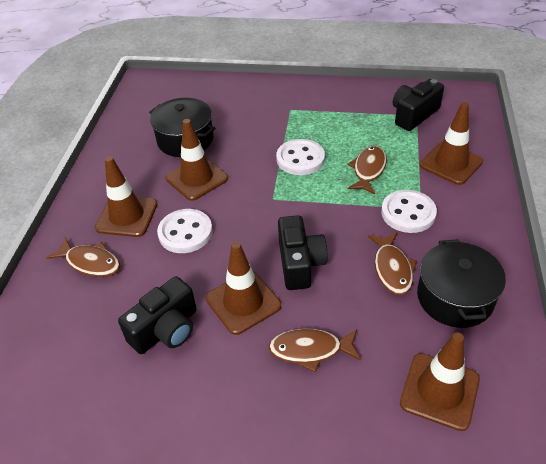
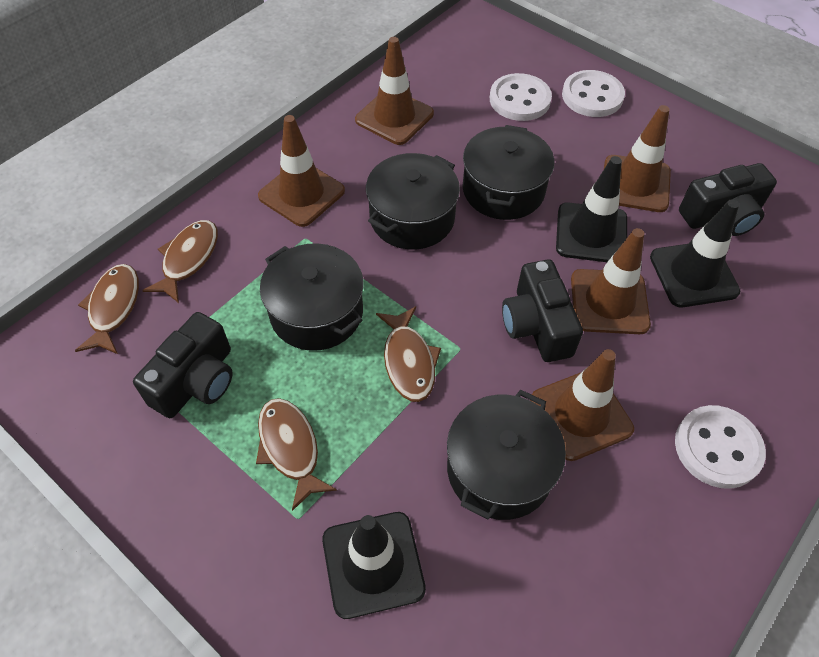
black pot: 2 -> 4
black traffic cone: 0 -> 3

